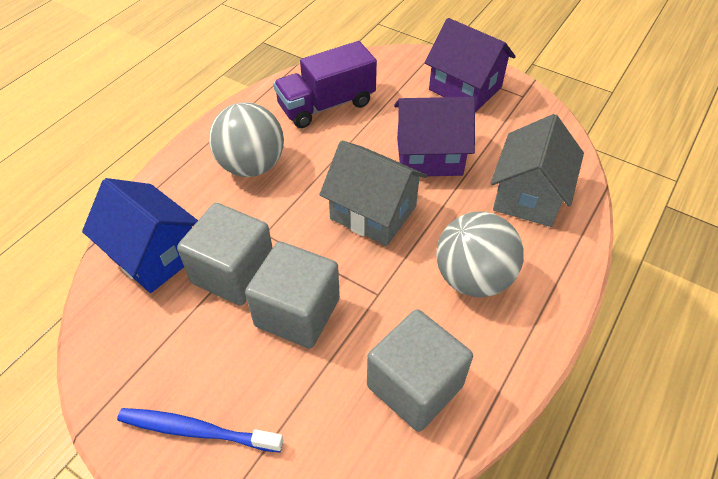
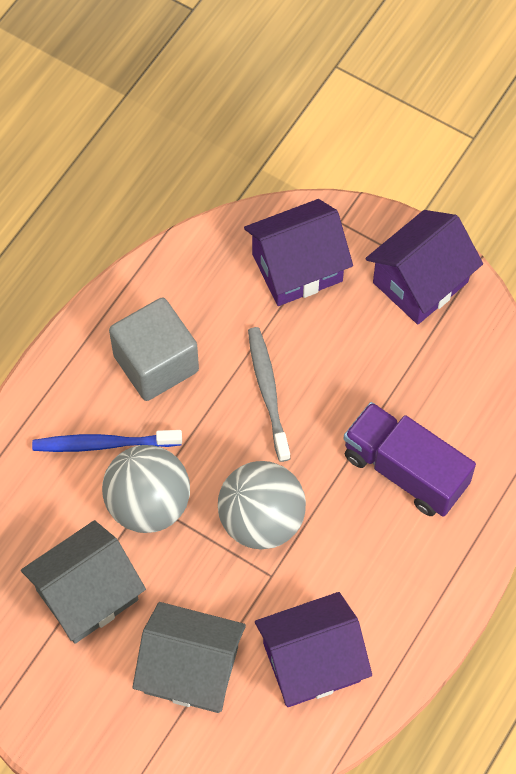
blue house: 1 -> 0
grey cube: 3 -> 1
grey toothbrush: 0 -> 1
purple house: 2 -> 3

